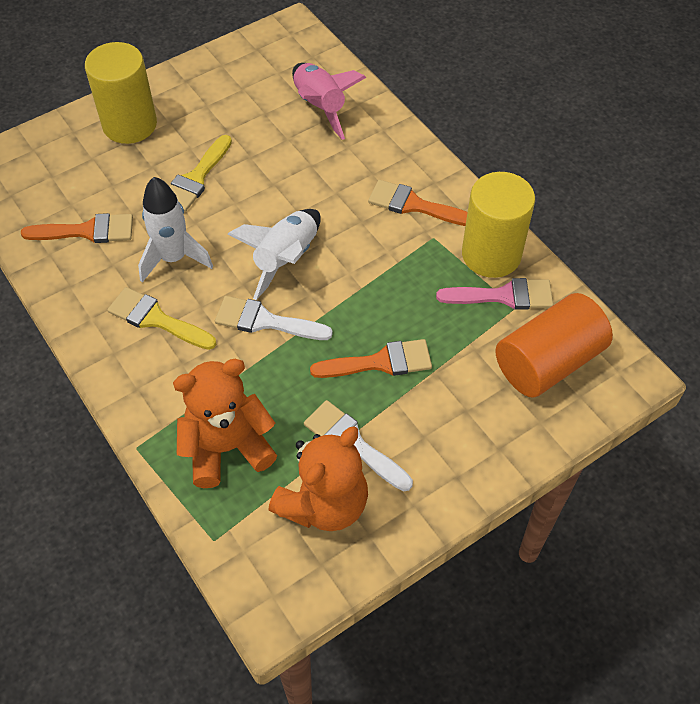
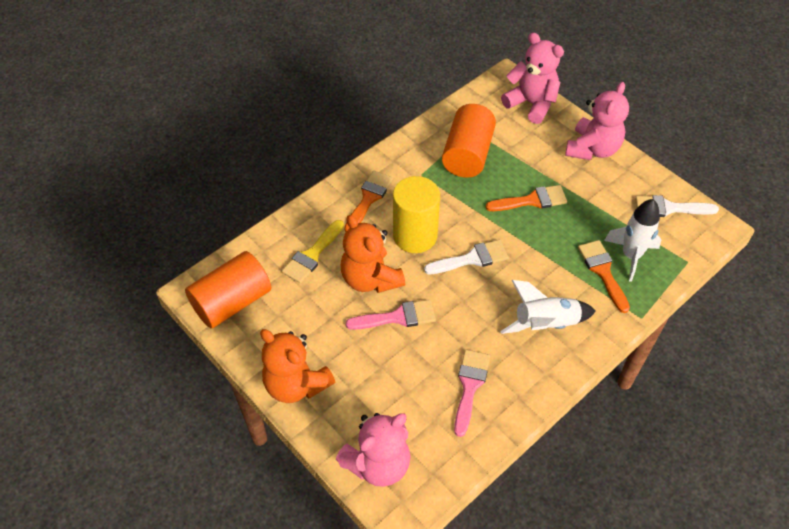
orange cylinder: 1 -> 2
pink brush: 1 -> 2
pink rocket: 1 -> 0
pink teddy bear: 0 -> 3
yellow brush: 2 -> 1
yellow cylinder: 2 -> 1

